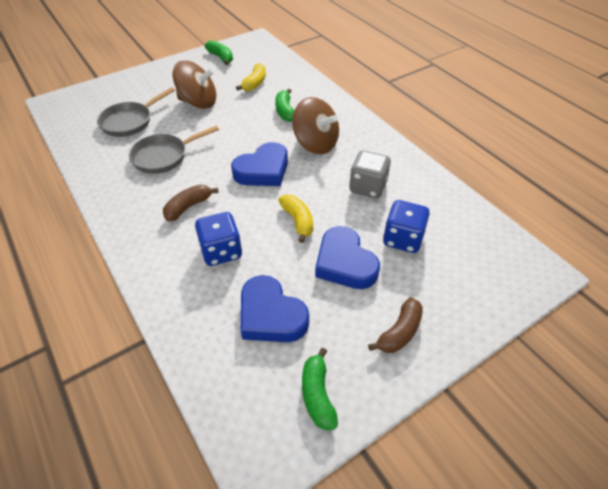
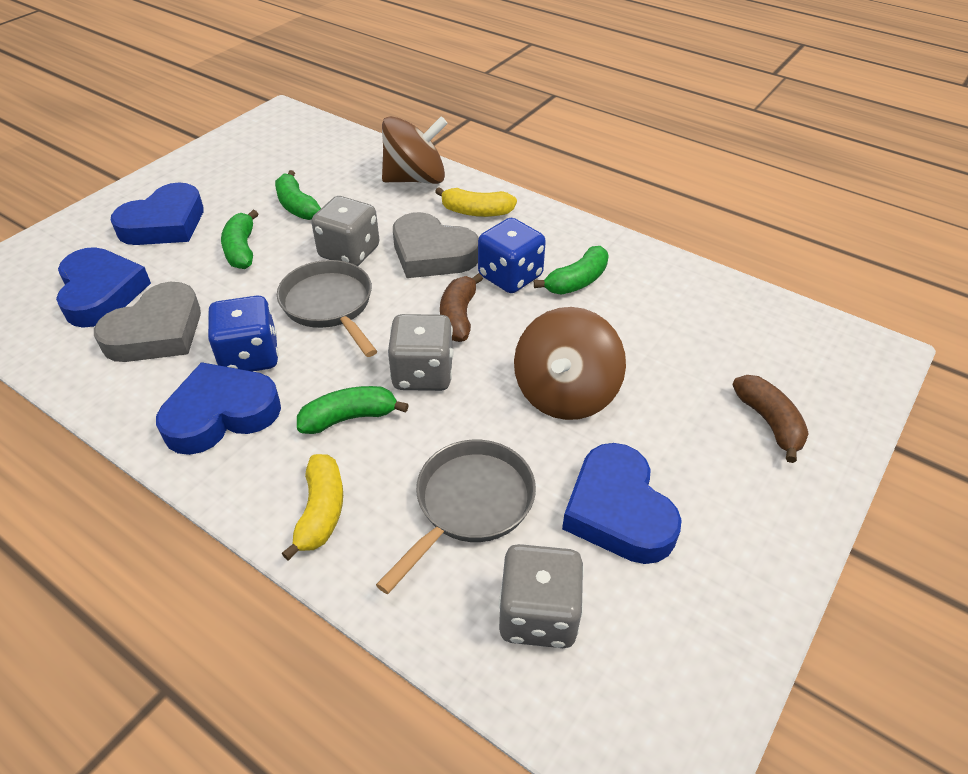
blue heart: 3 -> 4
green banana: 3 -> 4
grey dice: 1 -> 3
grey heart: 0 -> 2

